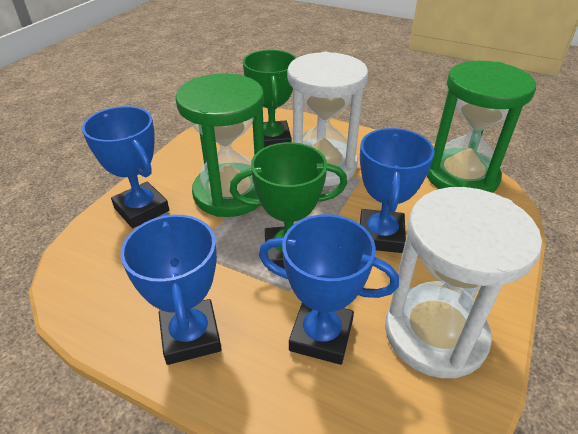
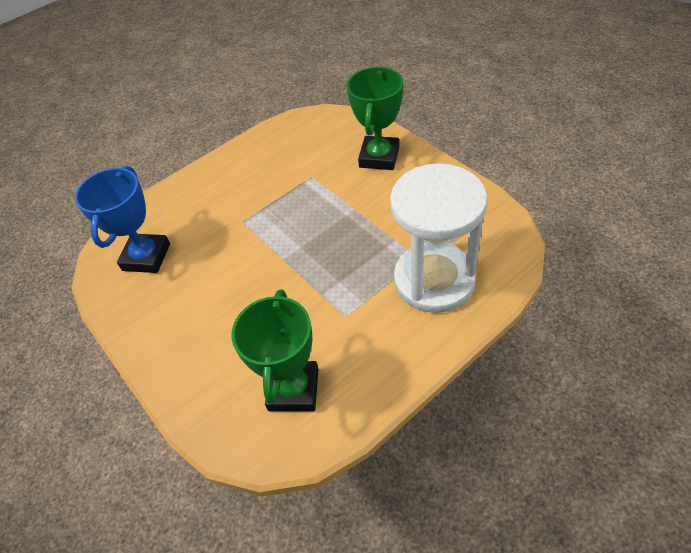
blue trophy: 4 -> 1
green hourglass: 2 -> 0
white hourglass: 2 -> 1

